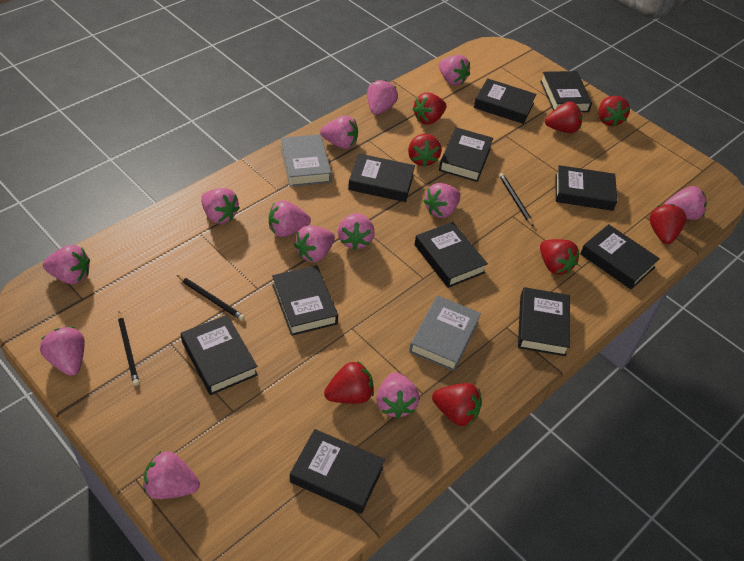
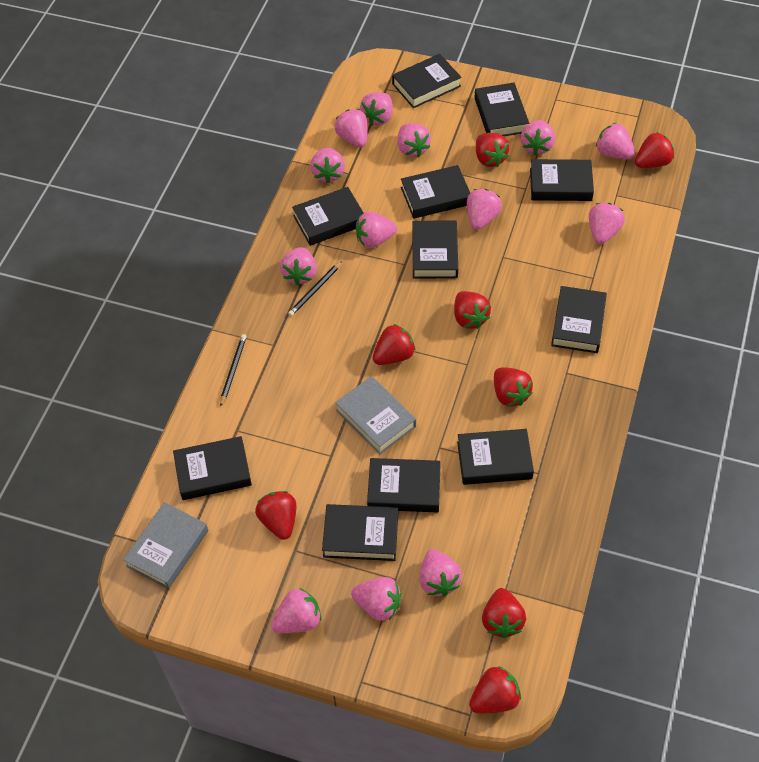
black pencil: 3 -> 2

